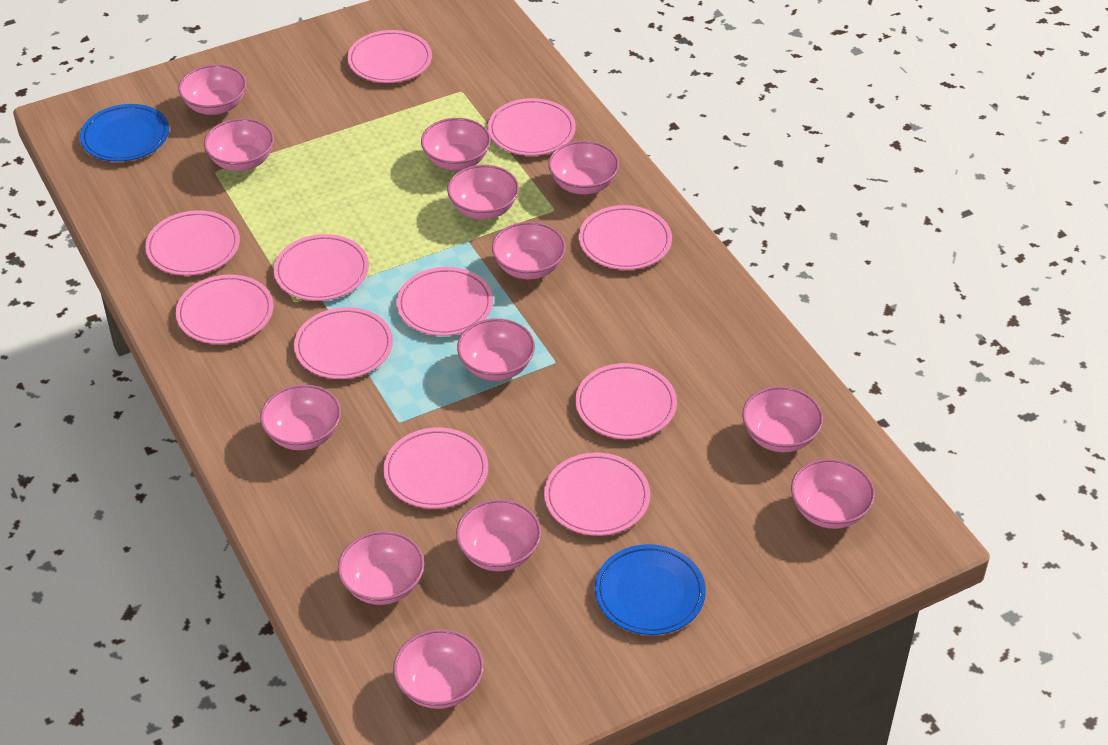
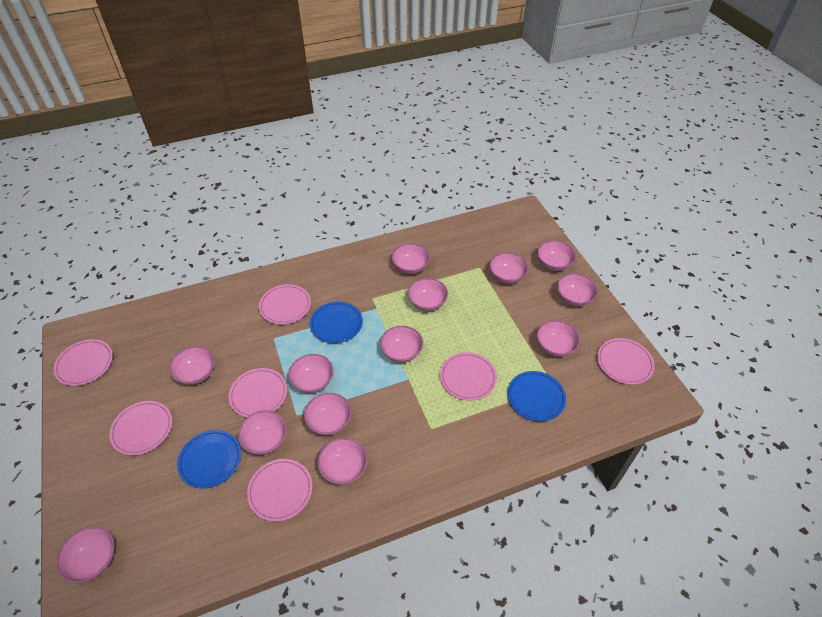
blue plate: 2 -> 3
pink plate: 11 -> 7

